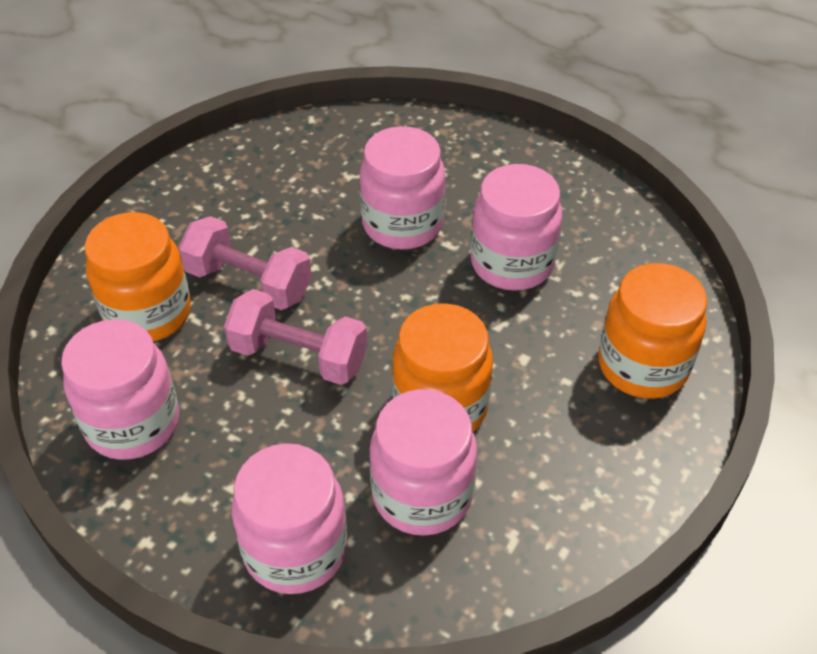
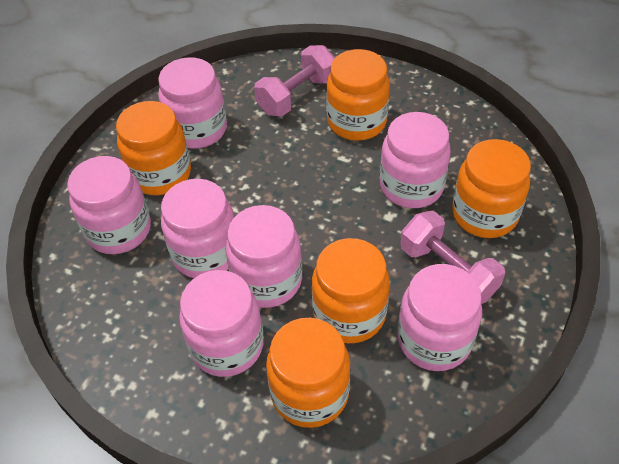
orange jar: 3 -> 5
pink jar: 5 -> 7

